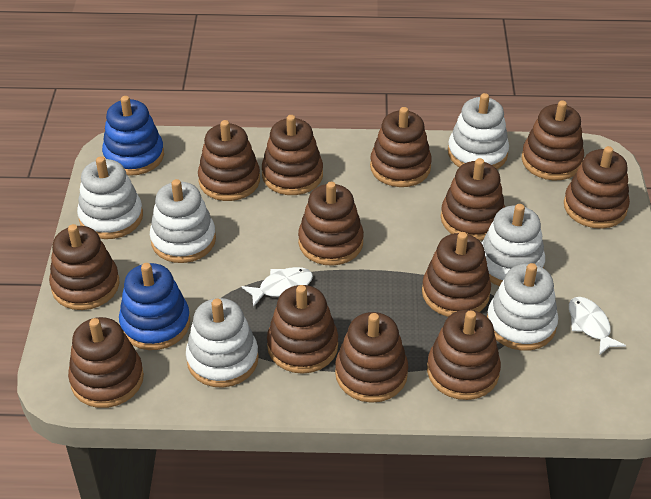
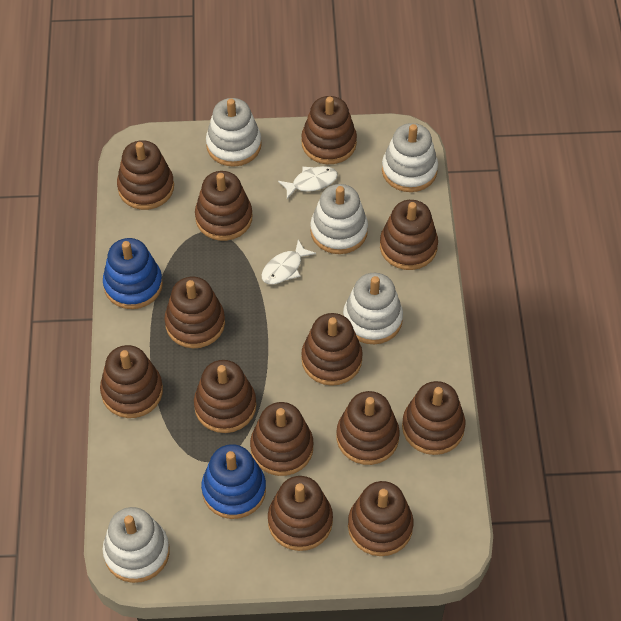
white stacking toy: 6 -> 5

